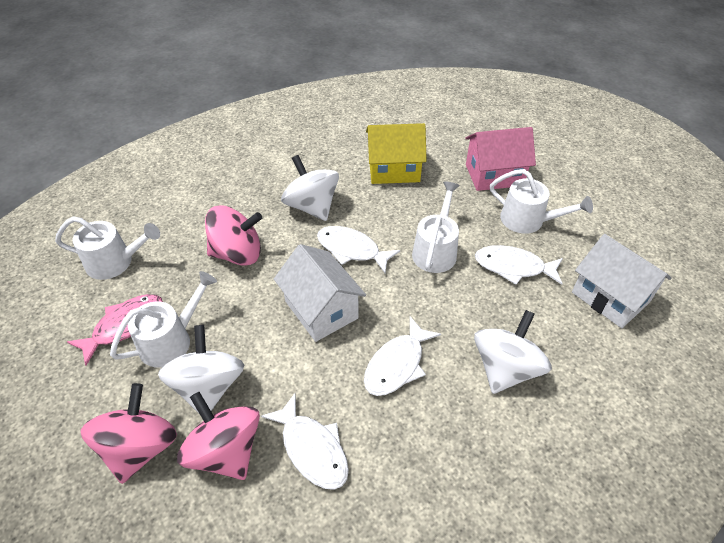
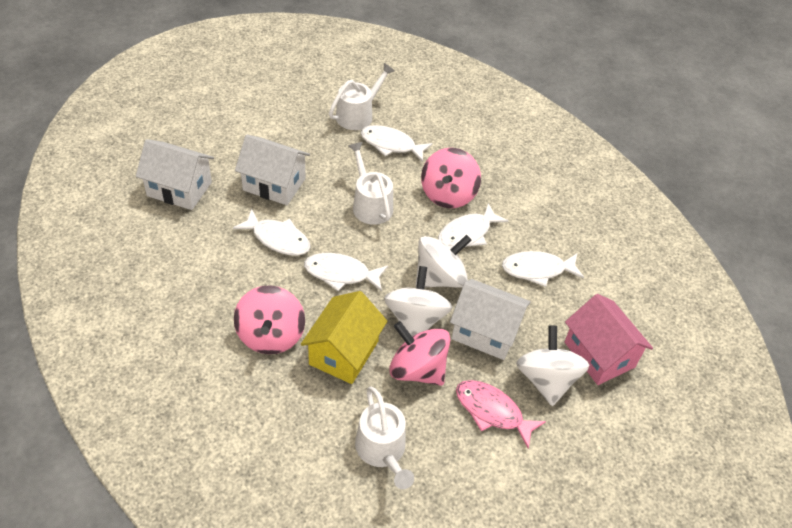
white fish: 4 -> 5
white house: 2 -> 3
white watering can: 4 -> 3

